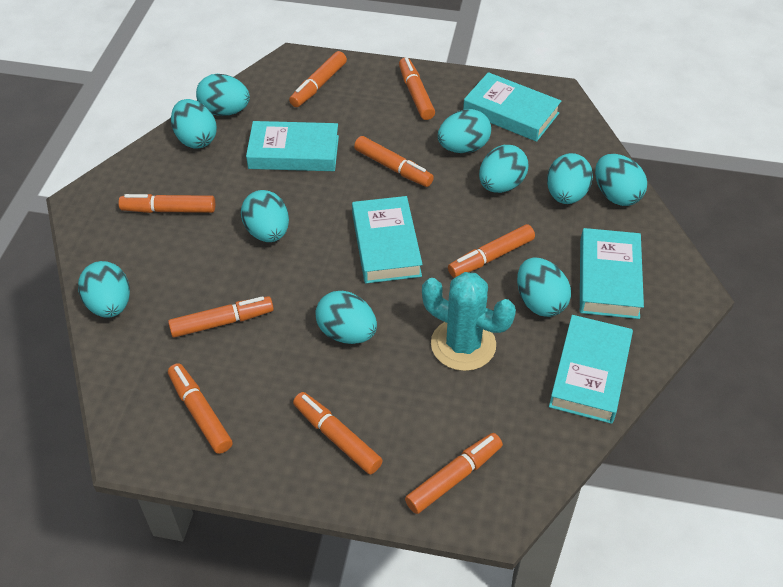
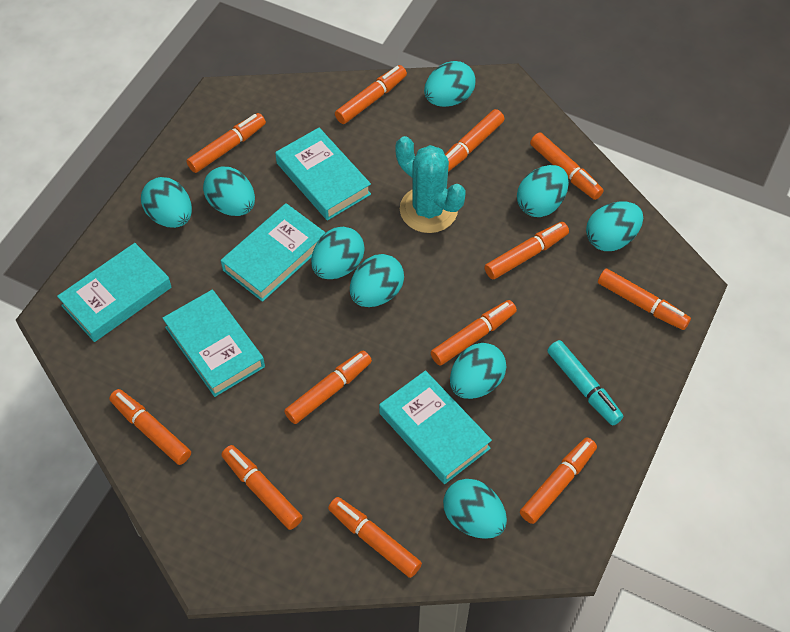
orange marker: 9 -> 12
turquoise egg: 10 -> 9
turquoise marker: 0 -> 1

